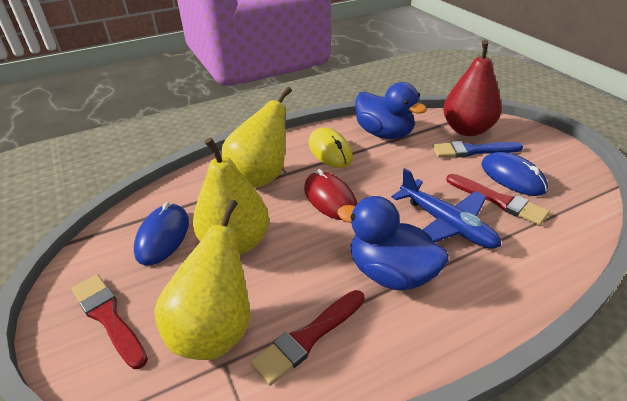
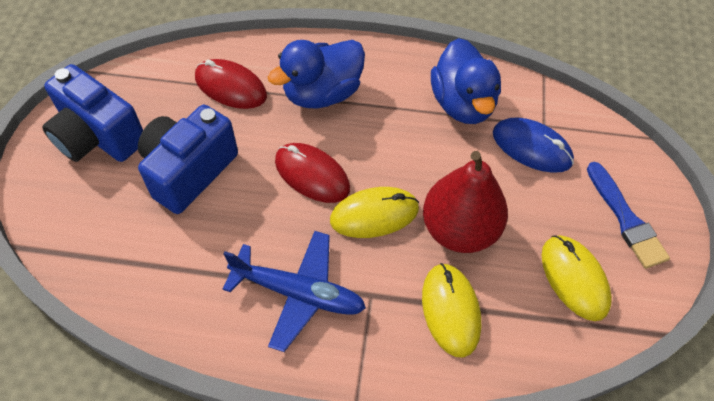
blue camera: 0 -> 2
blue mouse: 2 -> 1
red brush: 3 -> 0
red mouse: 1 -> 2
yellow mouse: 1 -> 3
yellow pear: 3 -> 0

